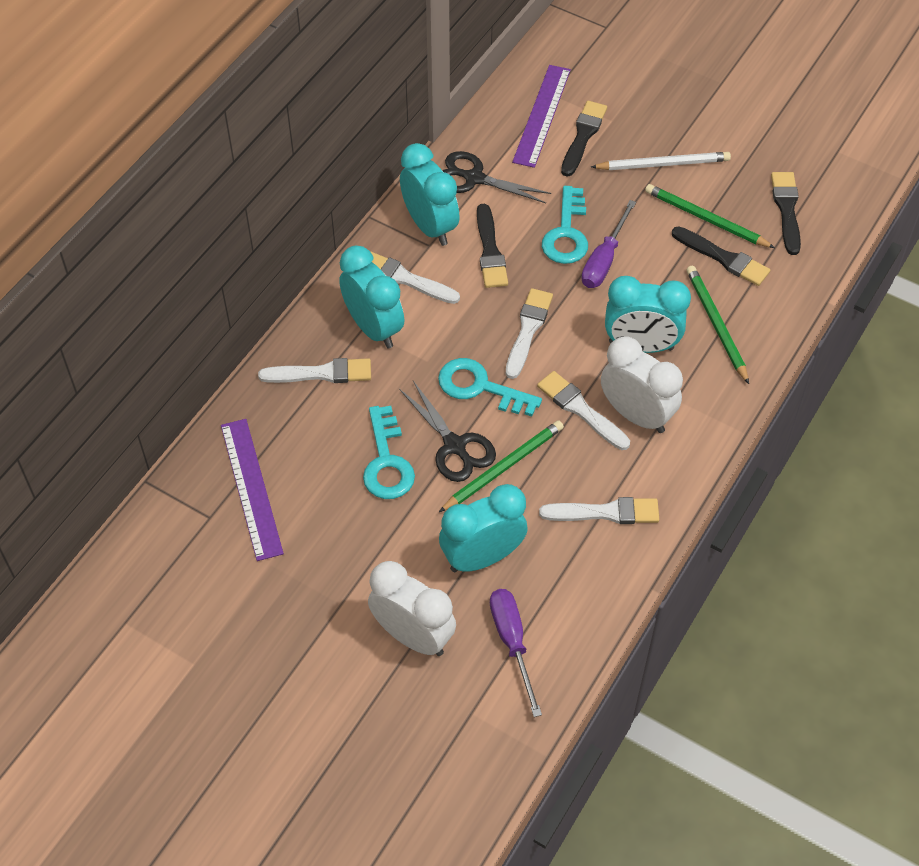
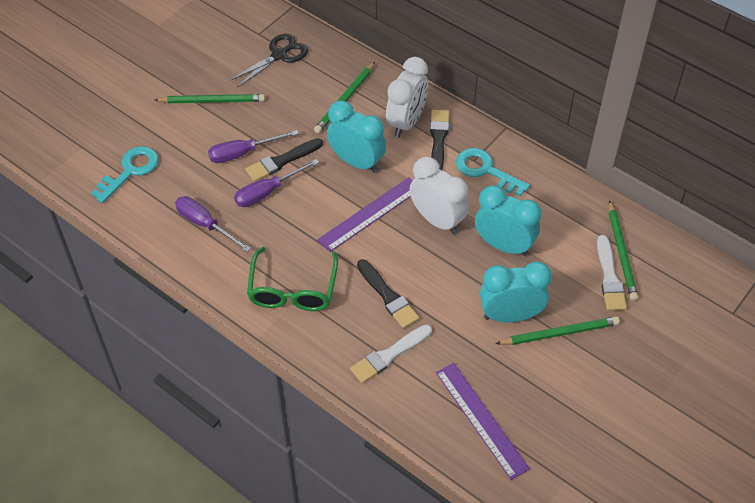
black brush: 4 -> 3
black scissors: 2 -> 1
green glasses: 0 -> 1
green pencil: 3 -> 4
purple screwdriver: 2 -> 3
turquoise clock: 4 -> 3
turquoise key: 3 -> 2
white brush: 5 -> 2
white pencil: 1 -> 0

